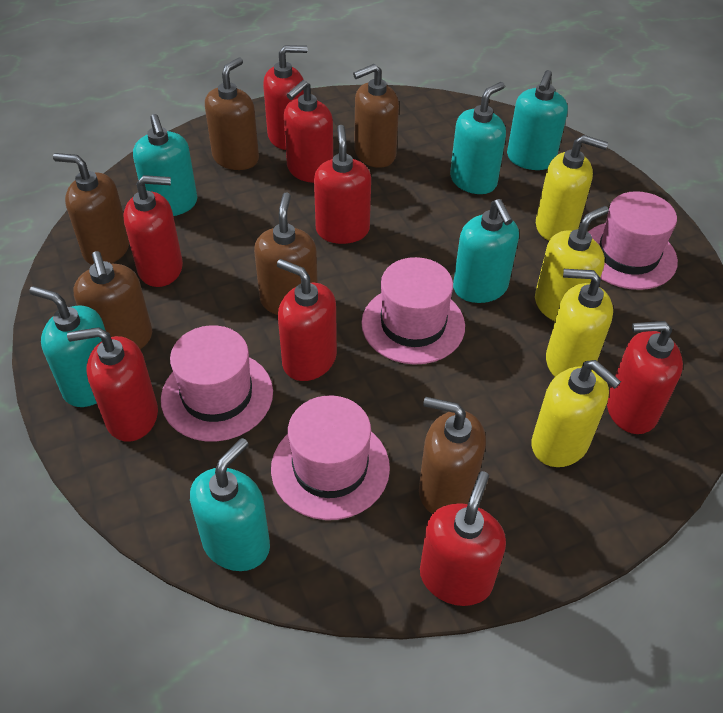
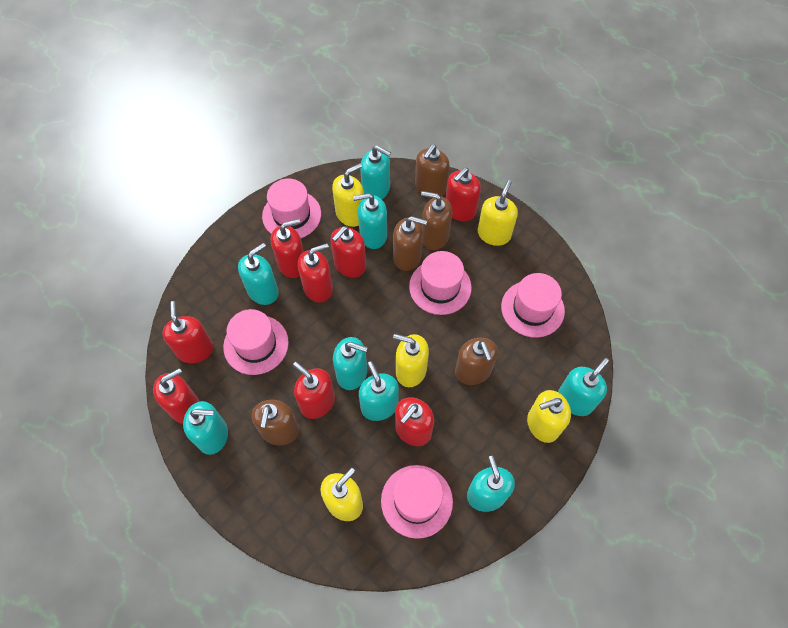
brown soap dispenser: 6 -> 5
pink hat: 4 -> 5
turquoise soap dispenser: 6 -> 8
yellow soap dispenser: 4 -> 5

